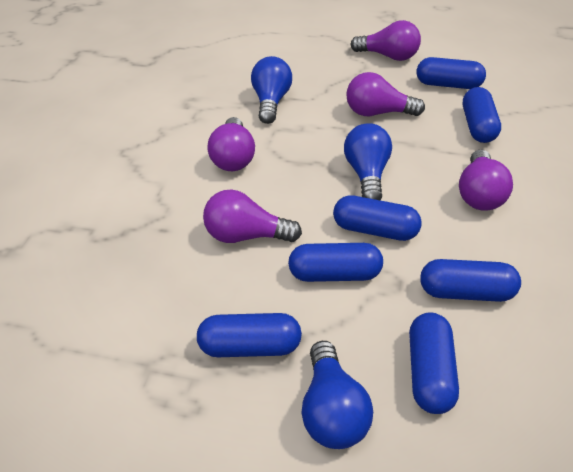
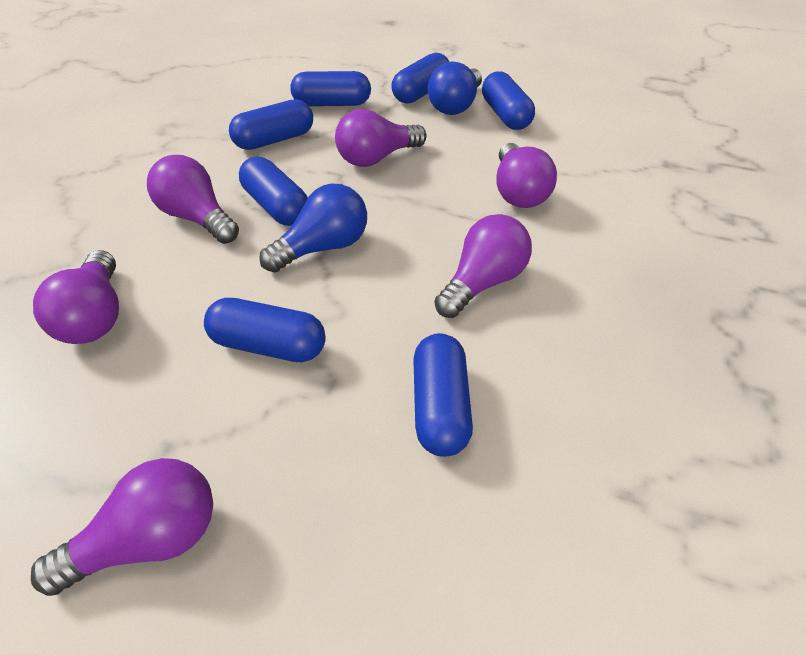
blue light bulb: 3 -> 2
purple light bulb: 5 -> 6

